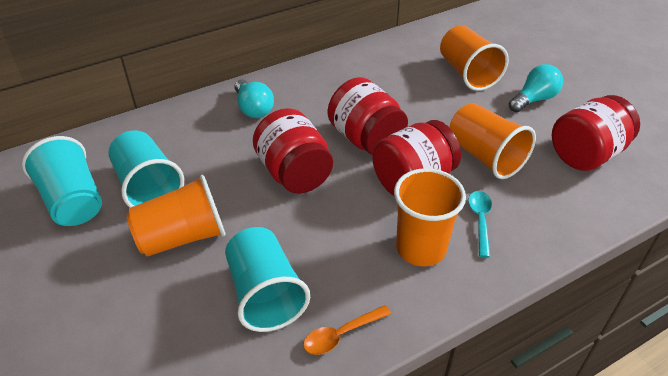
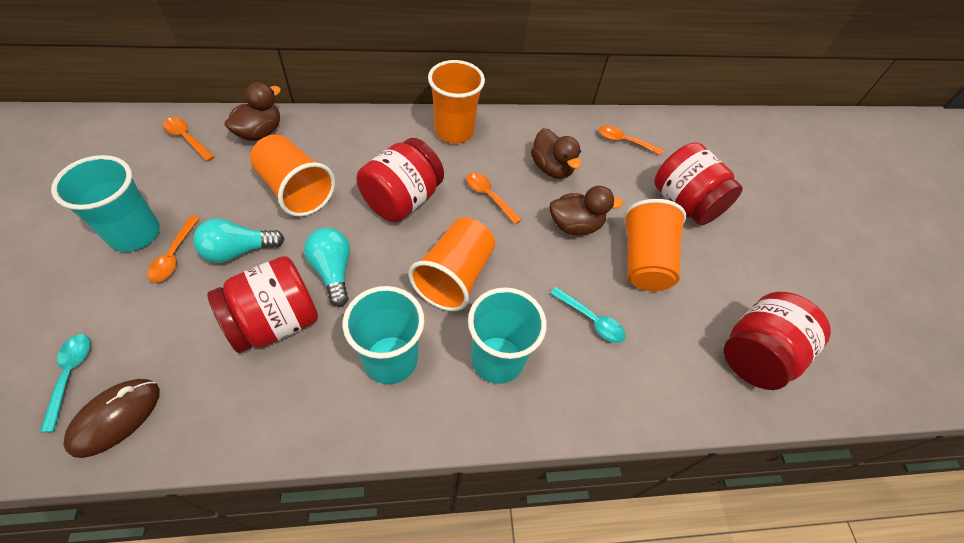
brown duck: 0 -> 3
brown mouse: 0 -> 1
orange spoon: 1 -> 4
turquoise spoon: 1 -> 2

